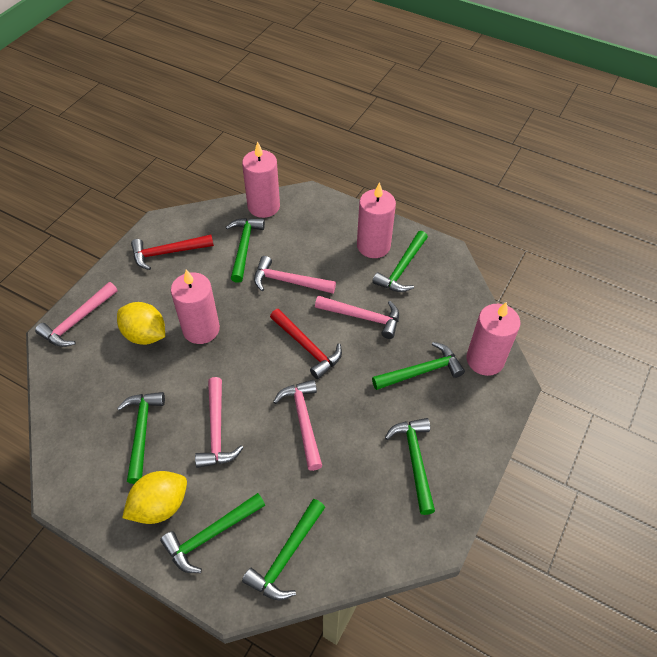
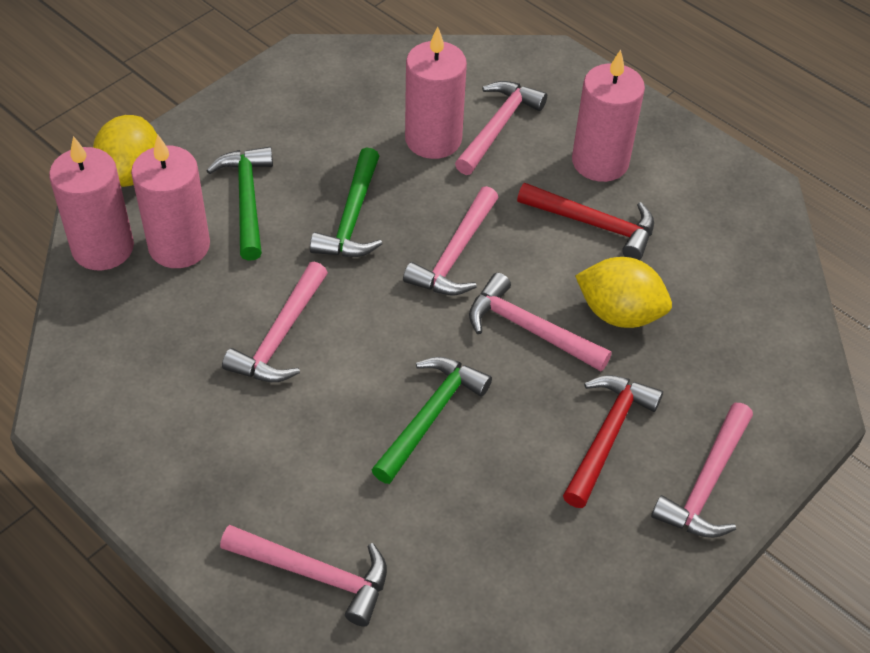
green hammer: 7 -> 3
pink hammer: 5 -> 6

